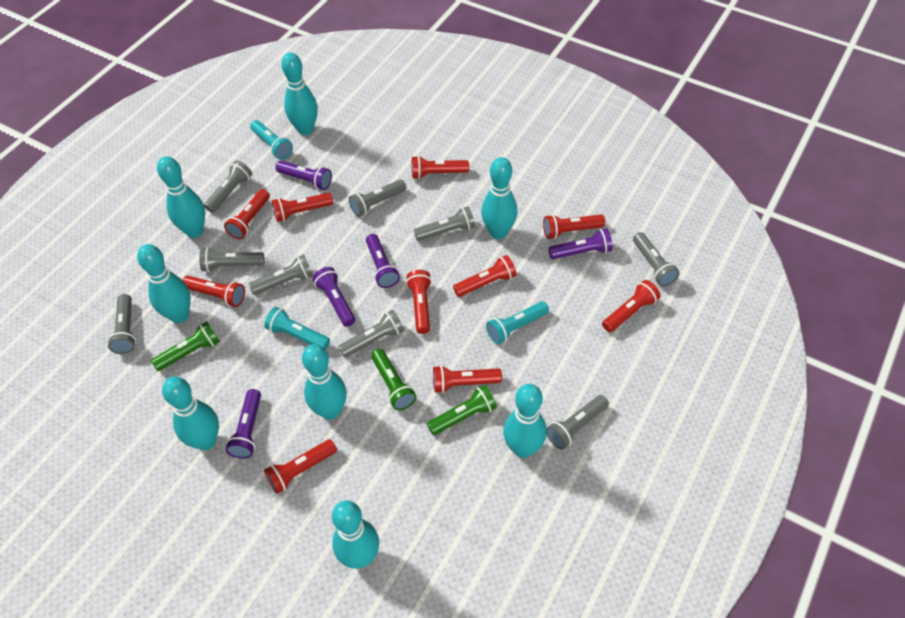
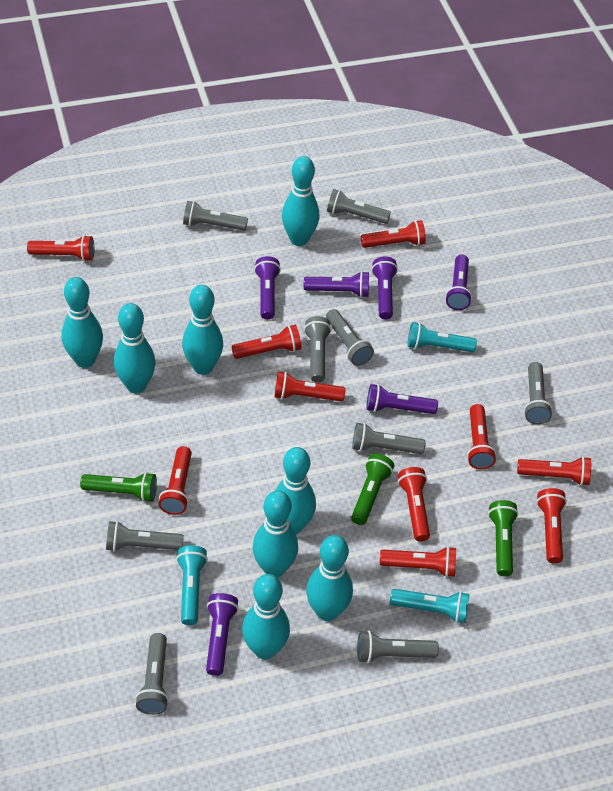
purple flashlight: 5 -> 6

